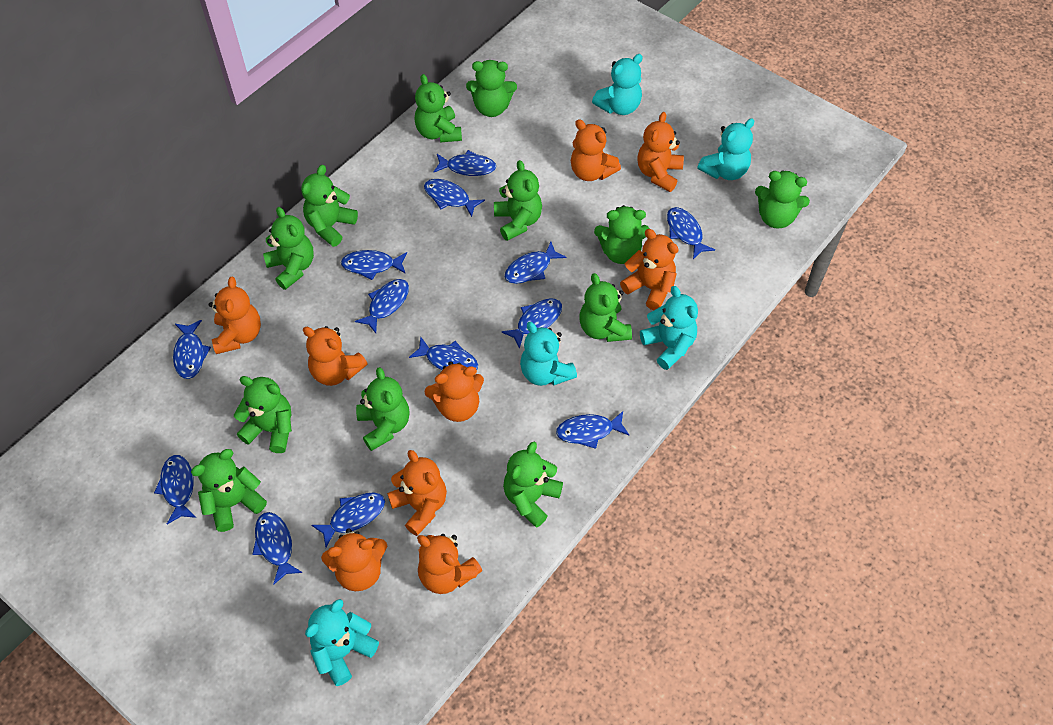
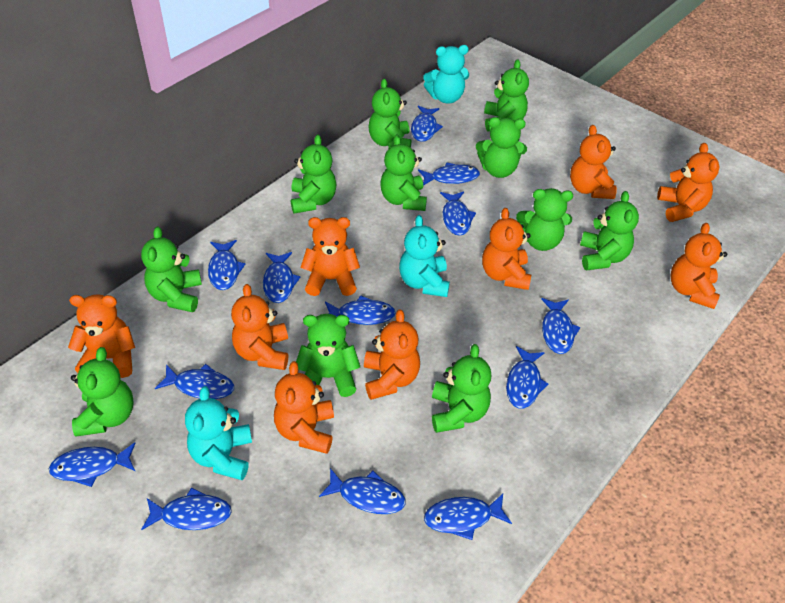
green teddy bear: 12 -> 11
turquoise teddy bear: 5 -> 3

